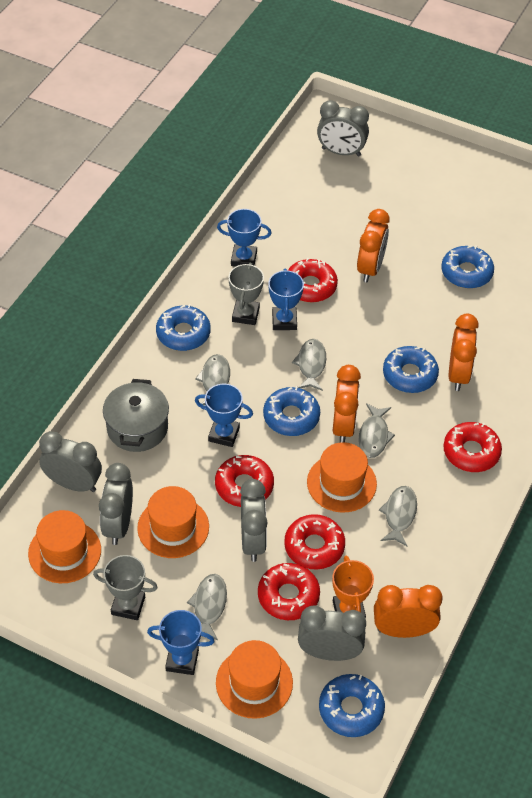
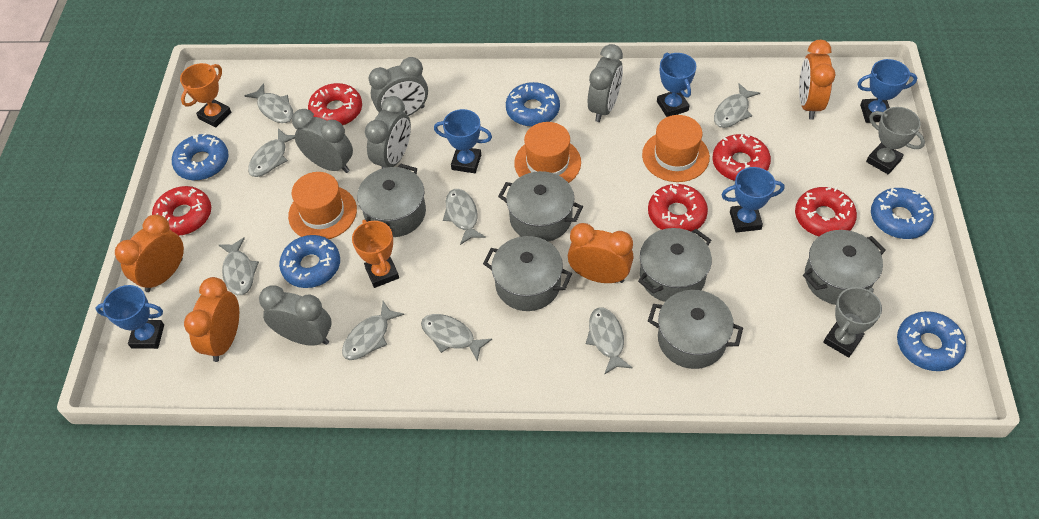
blue trophy: 4 -> 5
grey fish: 5 -> 8
grey pot: 1 -> 6
orange hat: 4 -> 3
orange trophy: 1 -> 2

